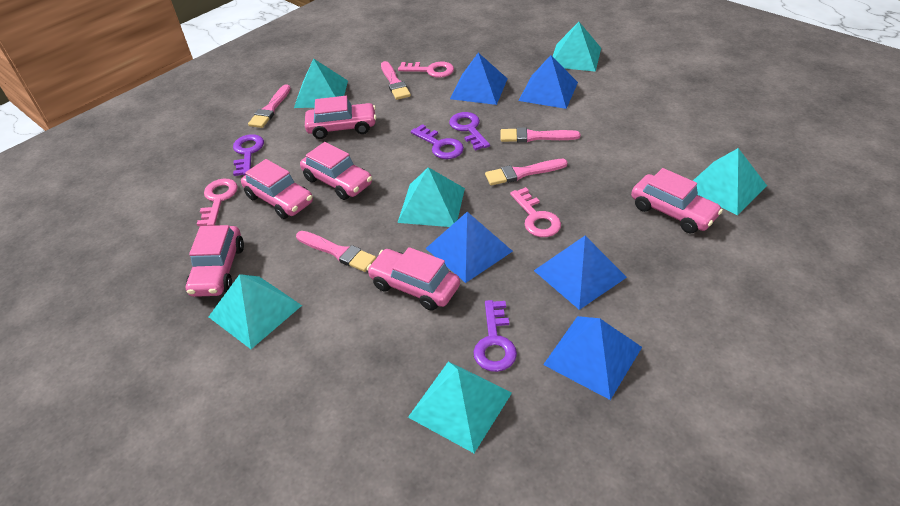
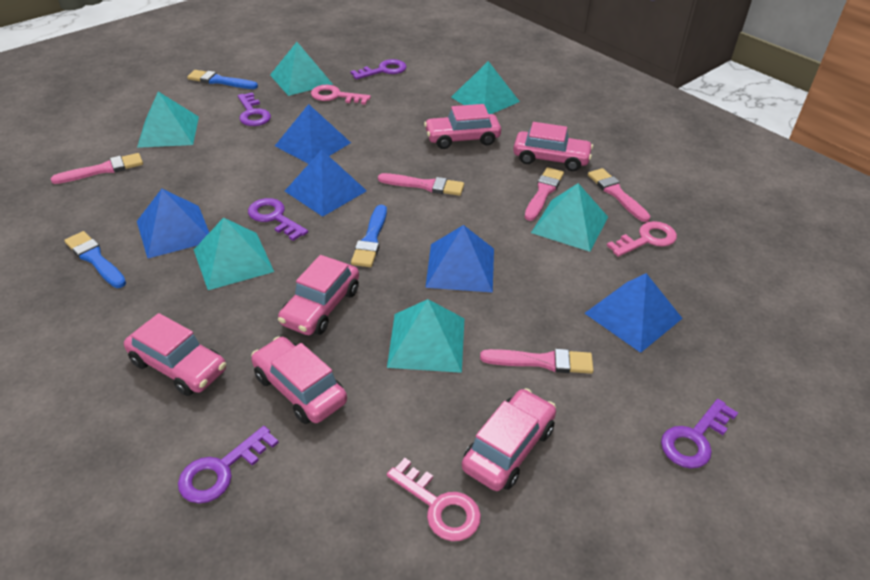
blue brush: 0 -> 3
purple key: 4 -> 5

